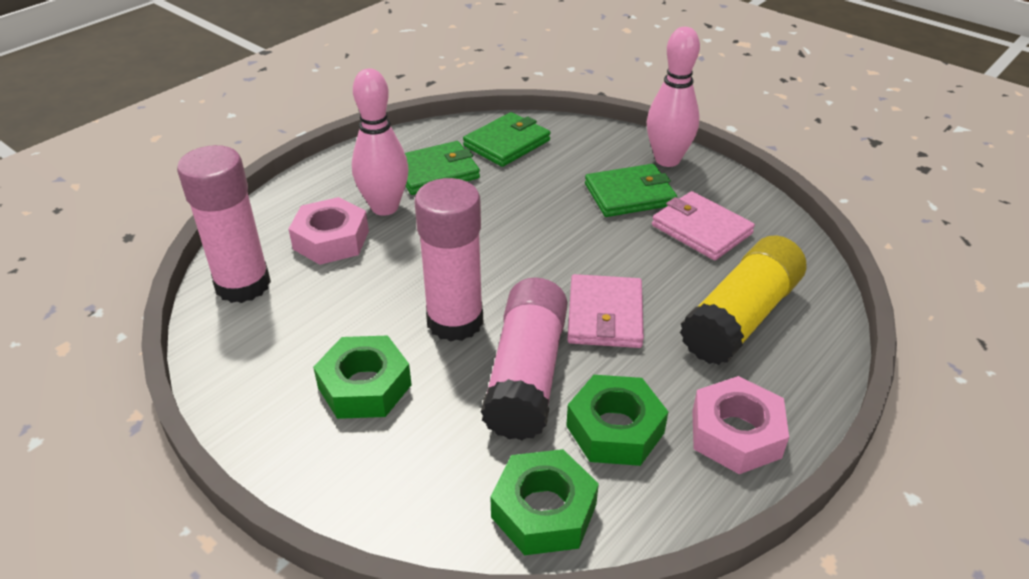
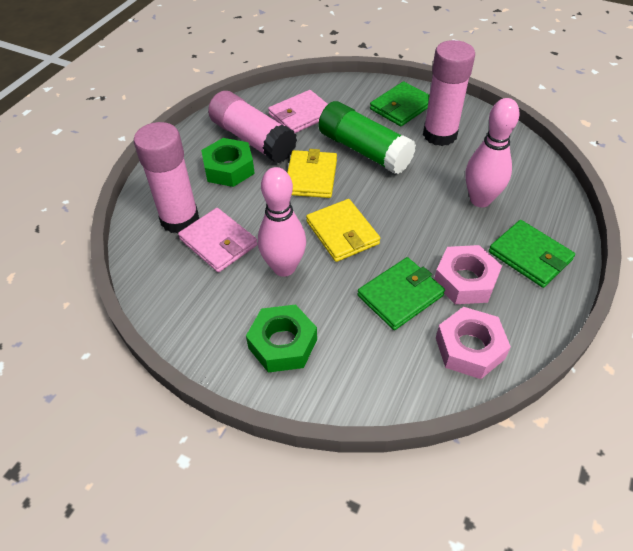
green glue stick: 0 -> 1
green nut: 3 -> 2
yellow glue stick: 1 -> 0
yellow wallet: 0 -> 2

